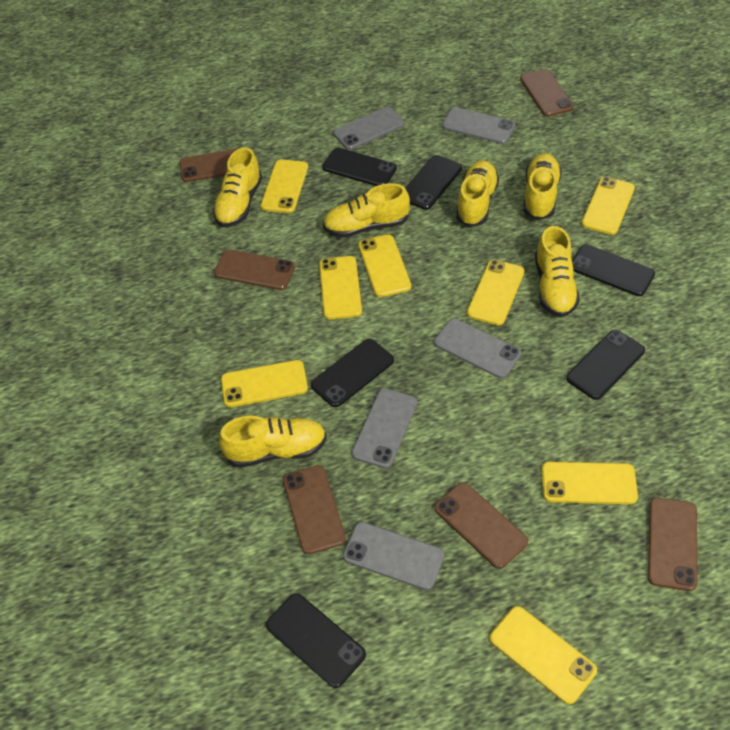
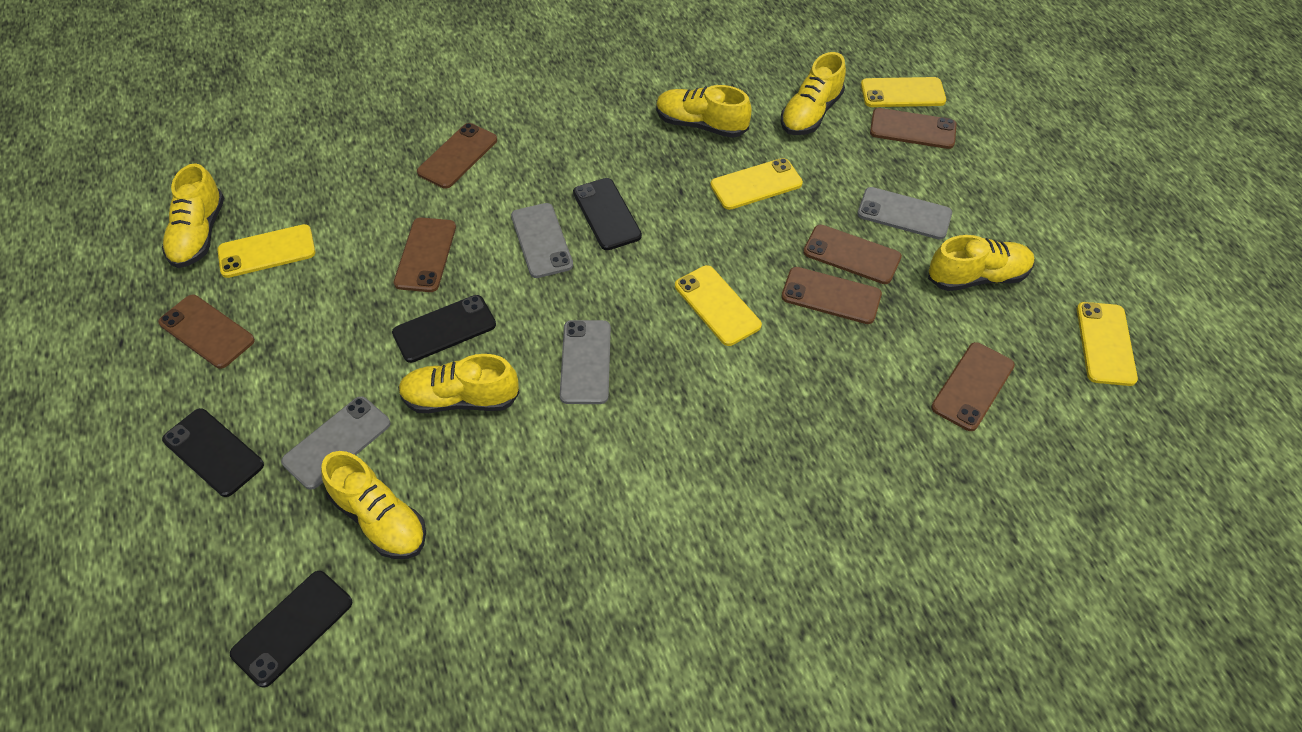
black phone: 6 -> 4
brown phone: 6 -> 7
grey phone: 5 -> 4
yellow phone: 8 -> 5

